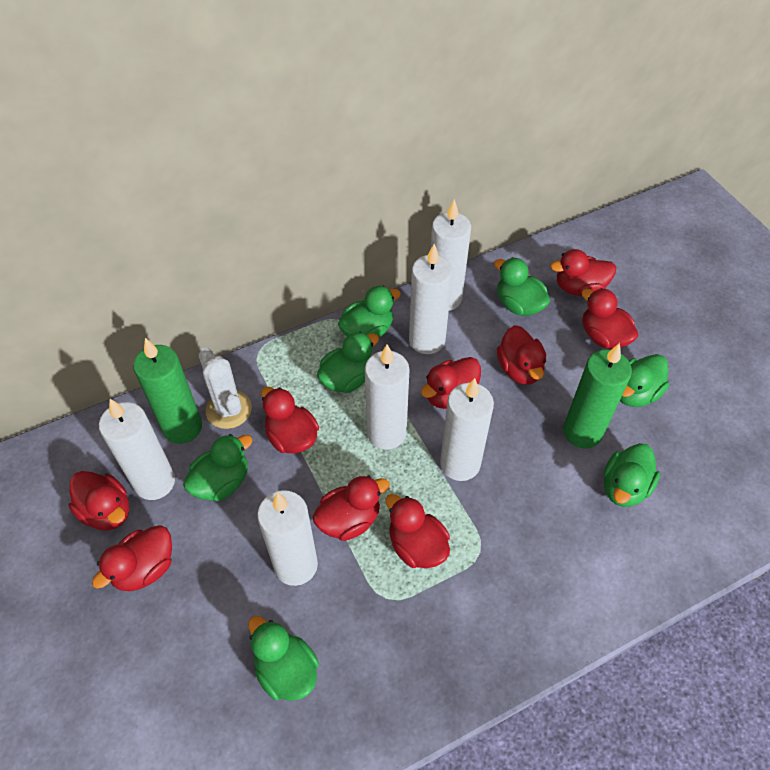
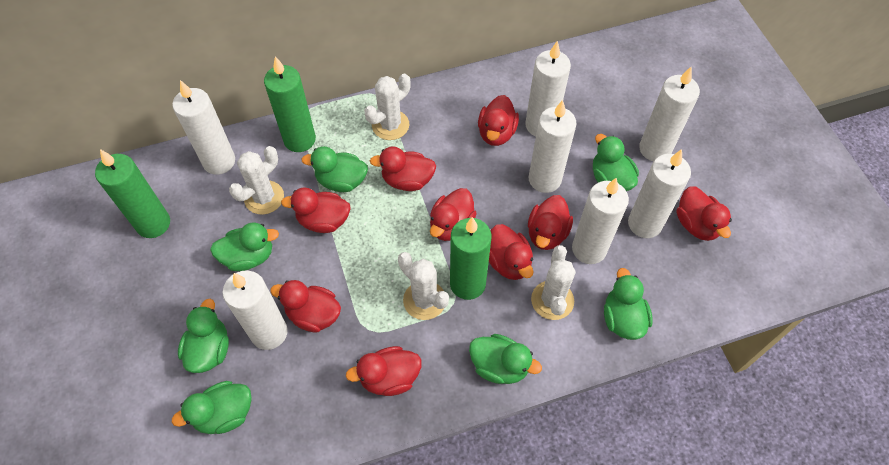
green candle: 2 -> 3
white cactus: 1 -> 4
white candle: 6 -> 7

